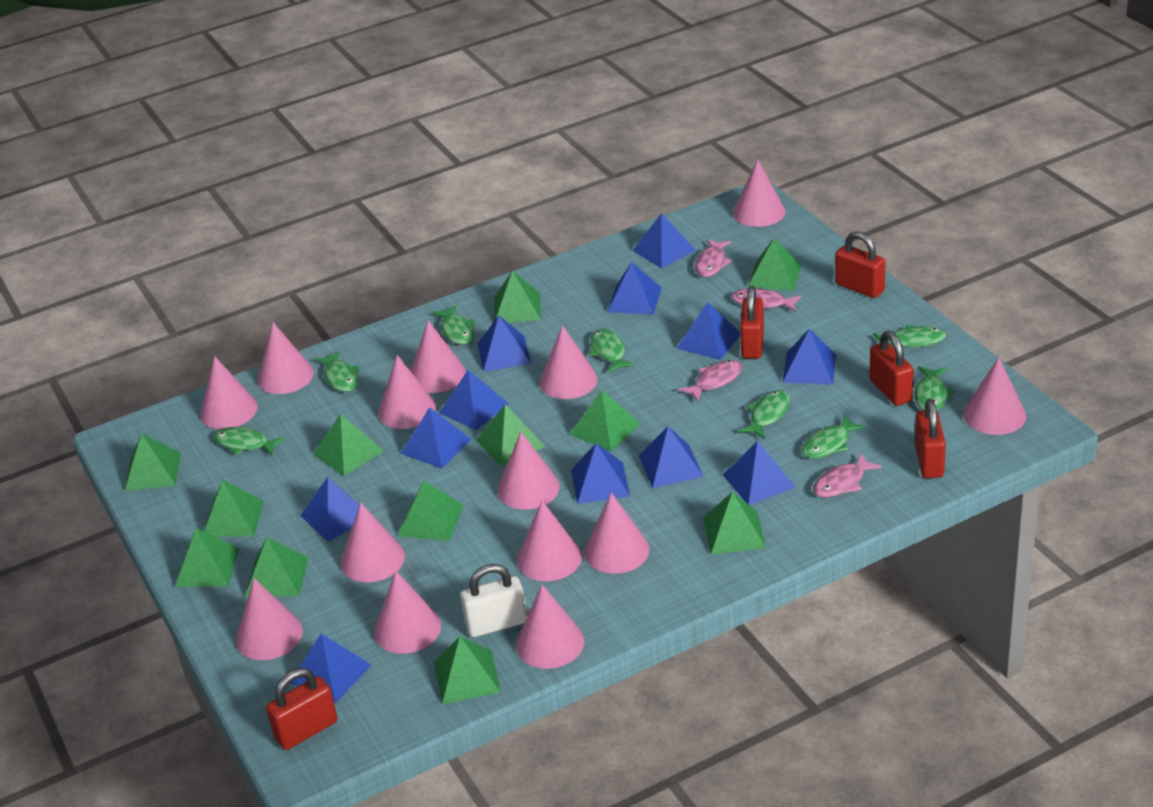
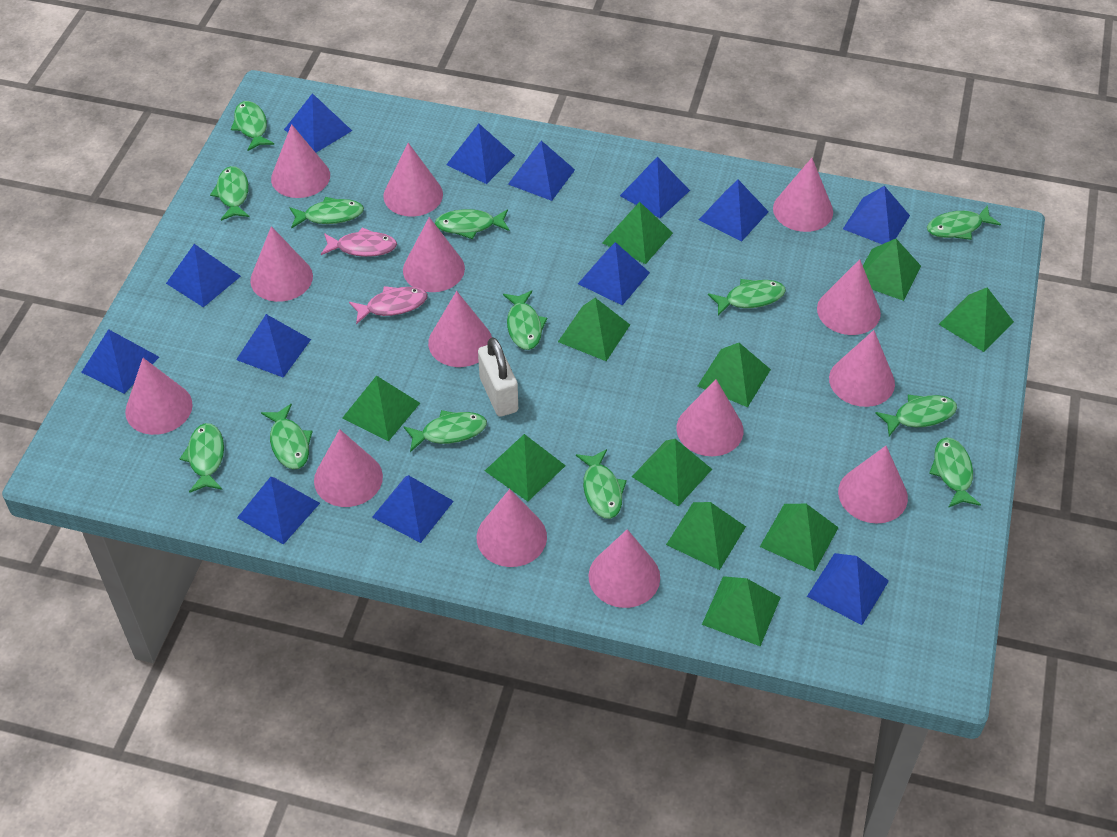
blue pyramid: 12 -> 13
green fish: 8 -> 13
green pyramid: 12 -> 11
pink fish: 4 -> 2
red padlock: 5 -> 0

